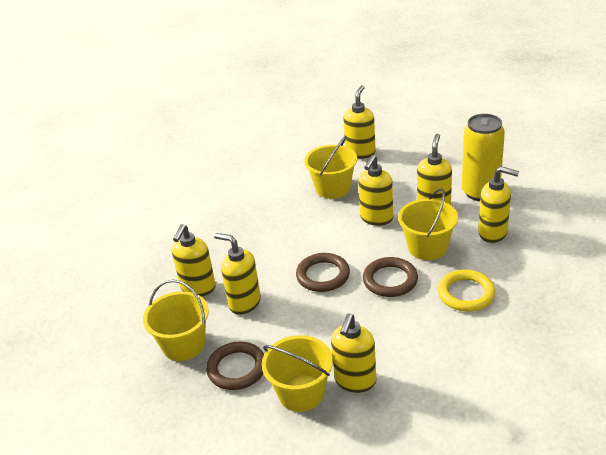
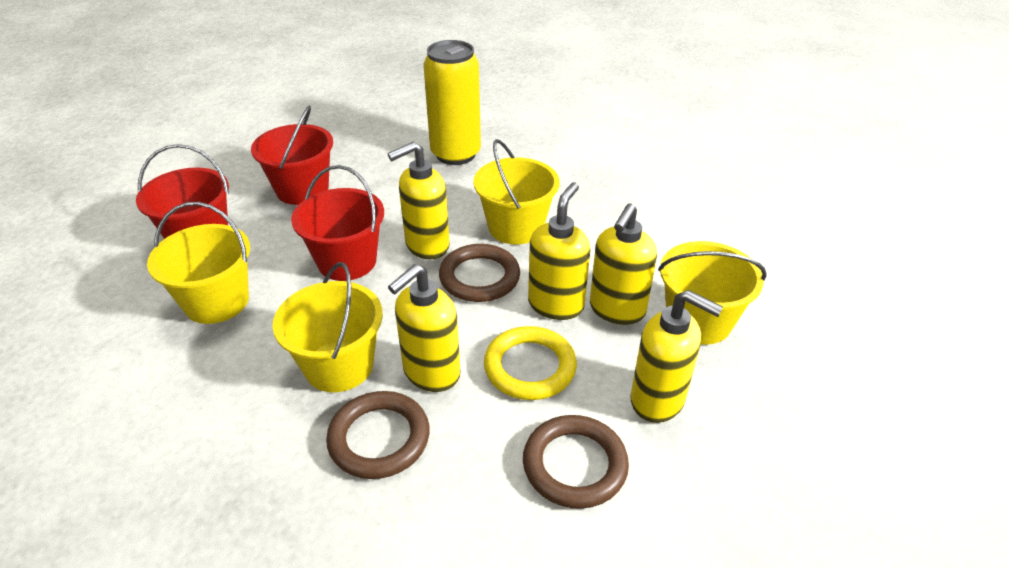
red bucket: 0 -> 3
yellow soap dispenser: 7 -> 5

